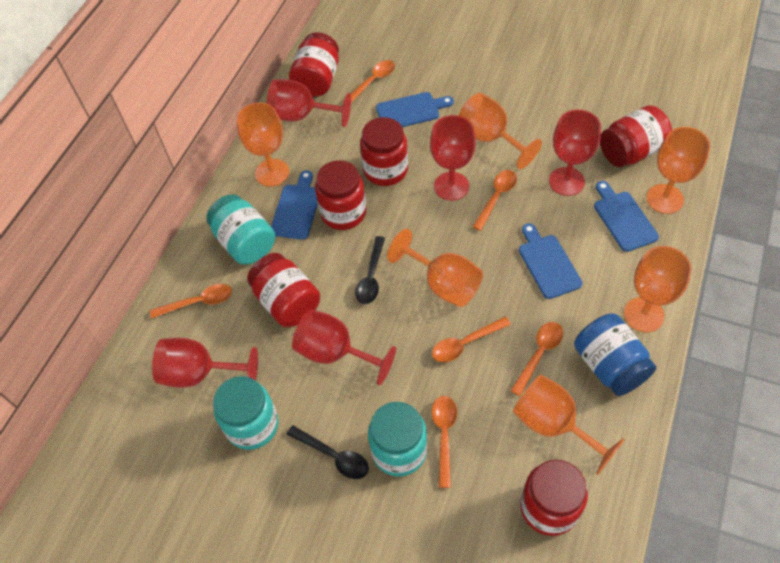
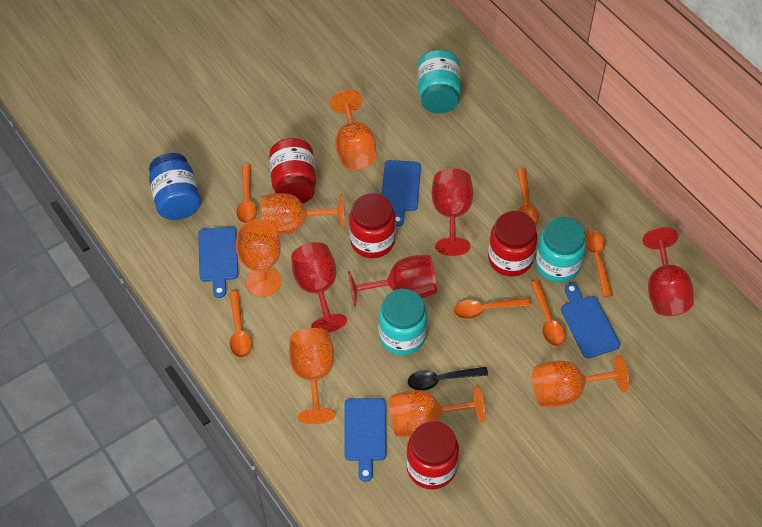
black spoon: 2 -> 1
red goblet: 5 -> 4
red jar: 6 -> 4

